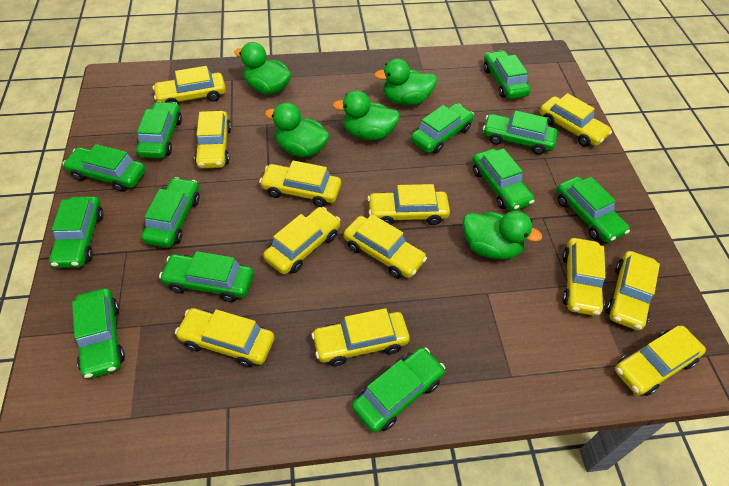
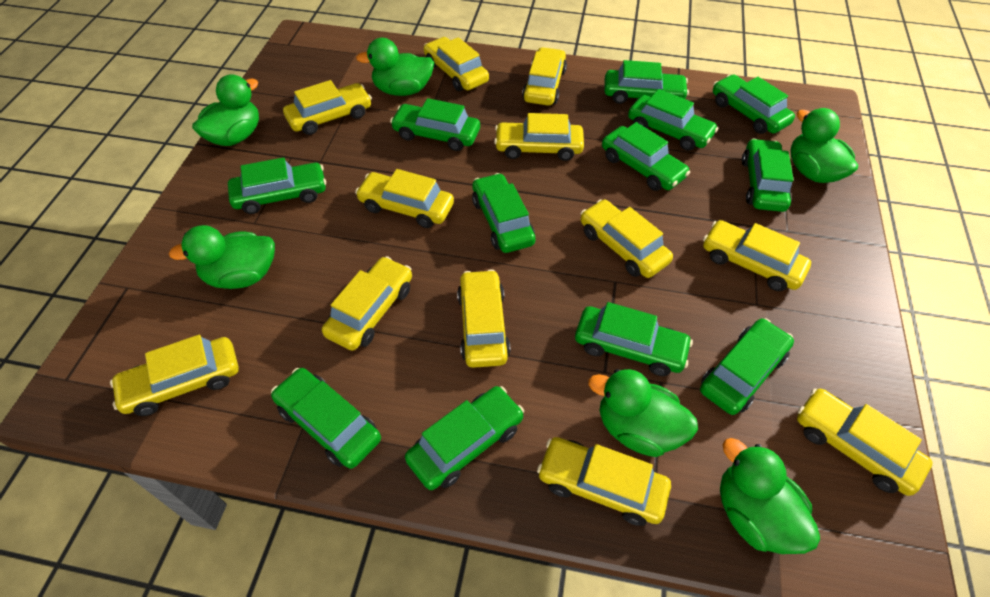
green duck: 5 -> 6

